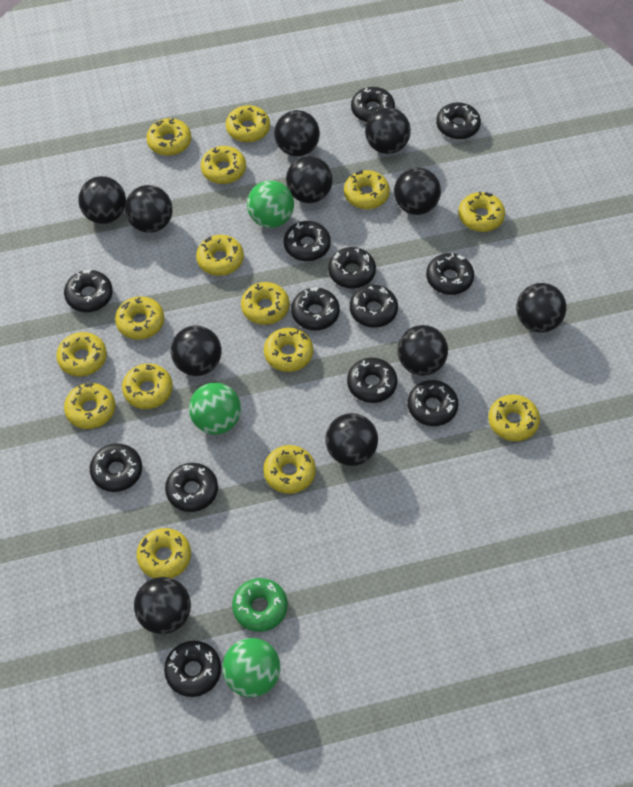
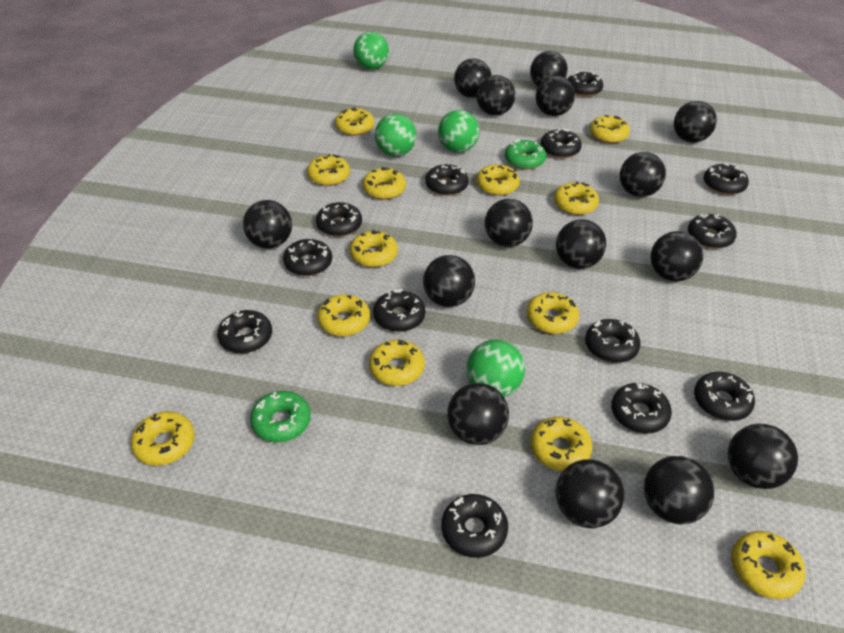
black ball: 11 -> 15
green ball: 3 -> 4
green donut: 1 -> 2
yellow donut: 15 -> 13

